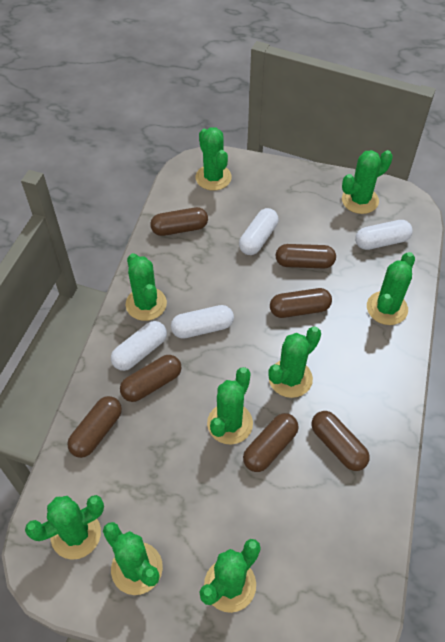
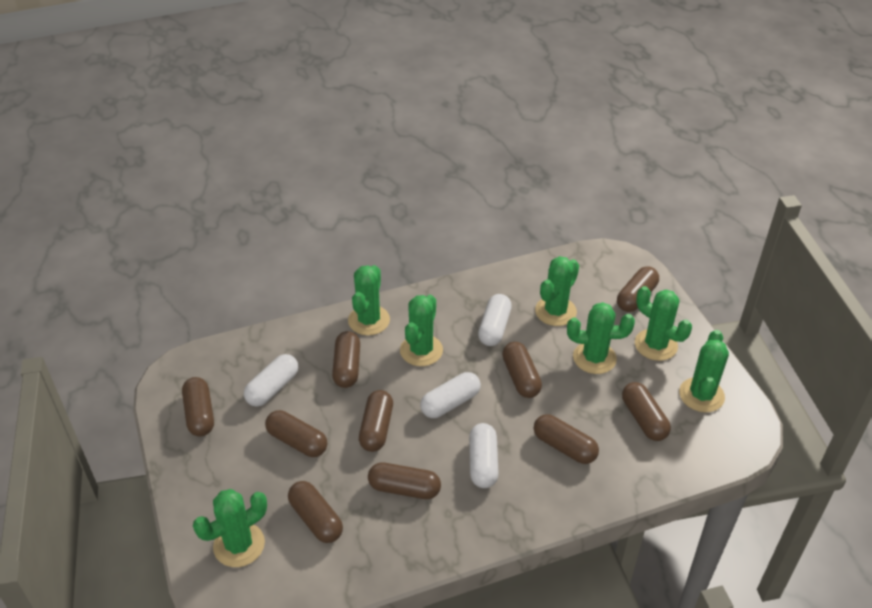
brown capsule: 7 -> 10
green cactus: 9 -> 7

